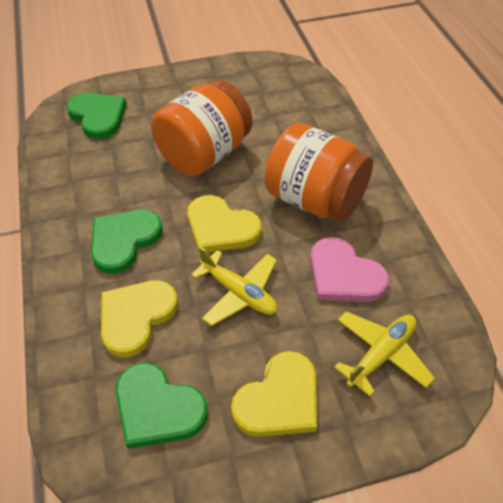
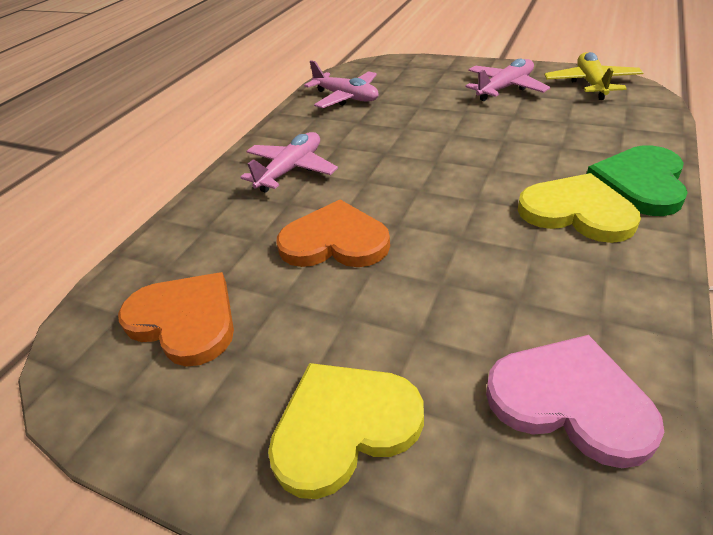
green heart: 3 -> 1
orange heart: 0 -> 2
orange jar: 2 -> 0
pink plane: 0 -> 3
yellow heart: 3 -> 2
yellow plane: 2 -> 1

